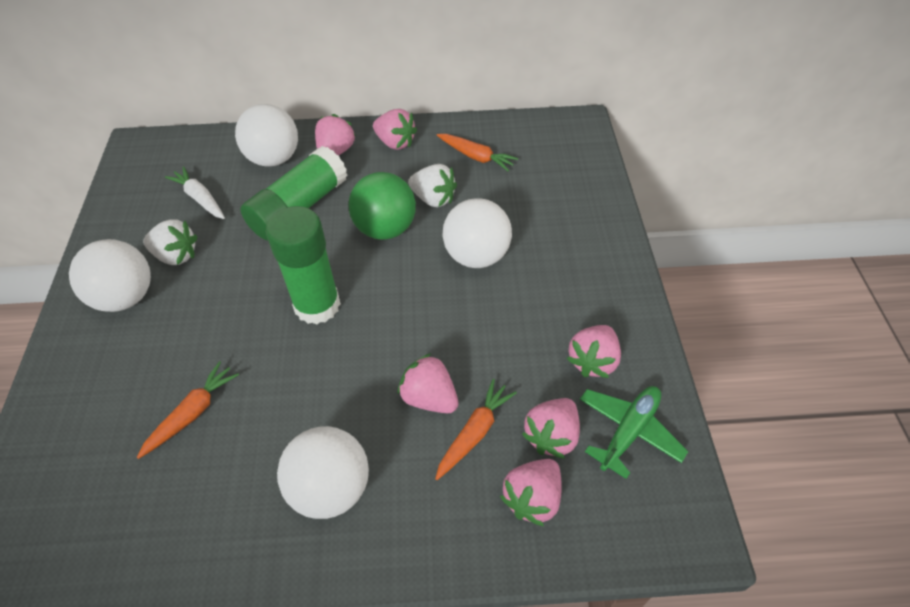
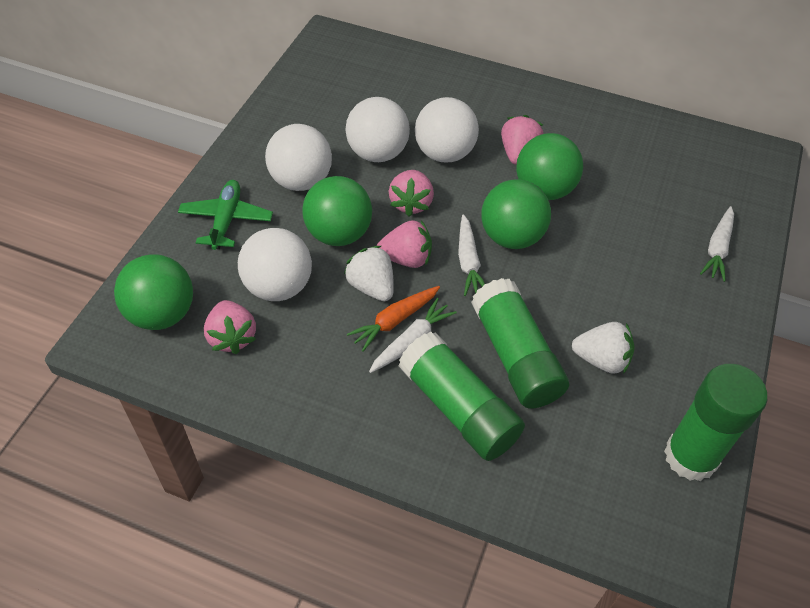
green ball: 1 -> 4
green glue stick: 2 -> 3
orange carrot: 3 -> 1
pink strawberry: 6 -> 4
white carrot: 1 -> 3

